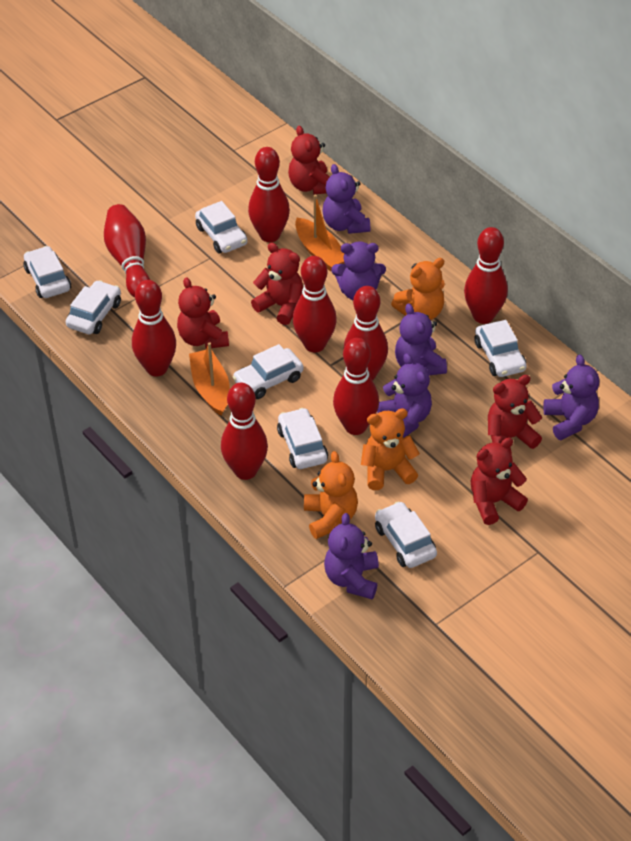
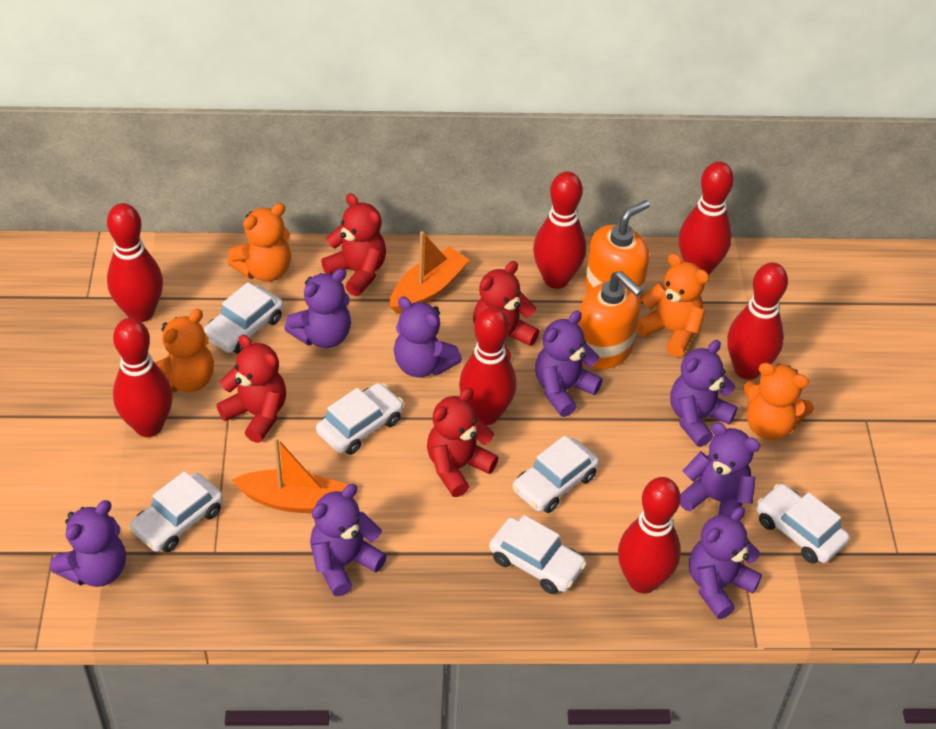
orange soap dispenser: 0 -> 2
orange teddy bear: 3 -> 4
purple teddy bear: 6 -> 8
red bowling pin: 8 -> 7
red teddy bear: 5 -> 4
white car: 7 -> 6

